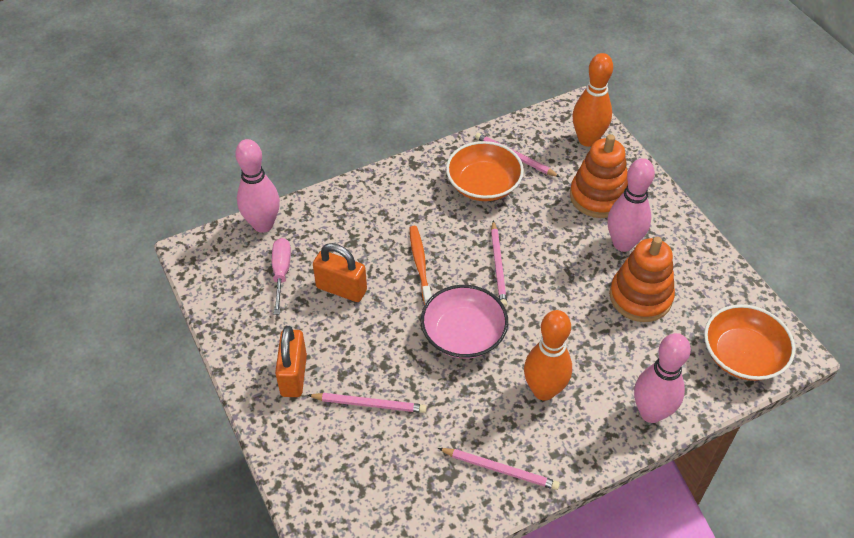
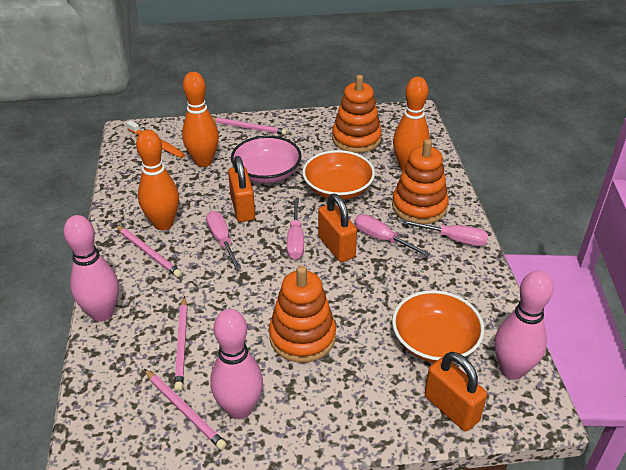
orange bowling pin: 2 -> 3
orange padlock: 2 -> 3
orange stacking toy: 2 -> 3
pink screwdriver: 1 -> 4

